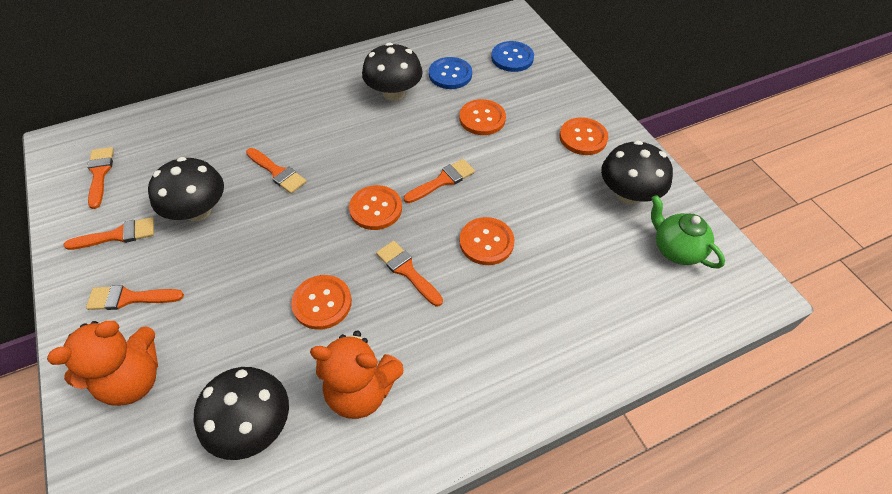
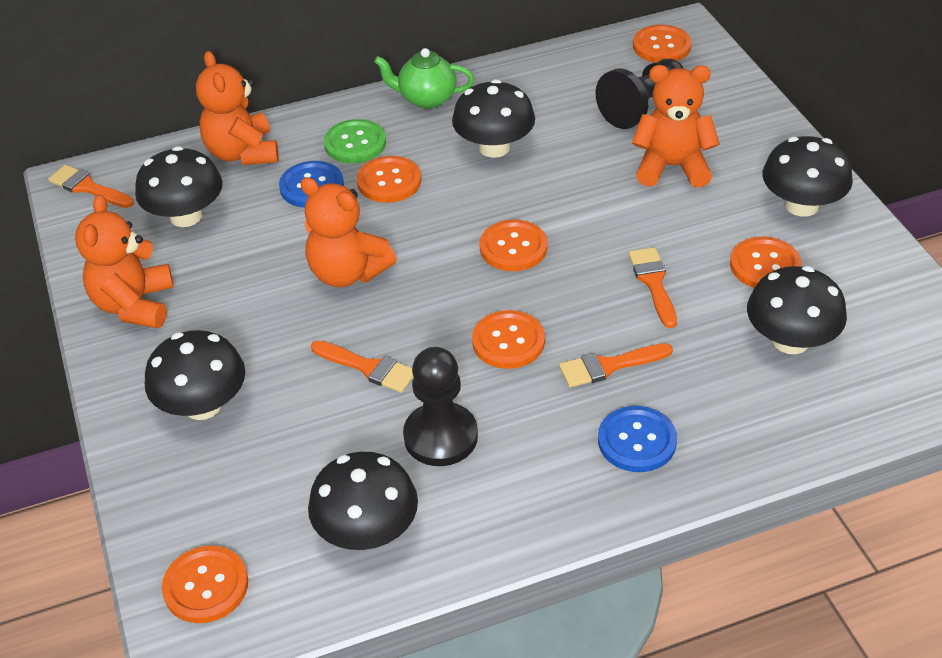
black mushroom: 4 -> 6
black pawn: 0 -> 2
green button: 0 -> 1
orange brush: 6 -> 4
orange button: 5 -> 6
orange teddy bear: 2 -> 4

